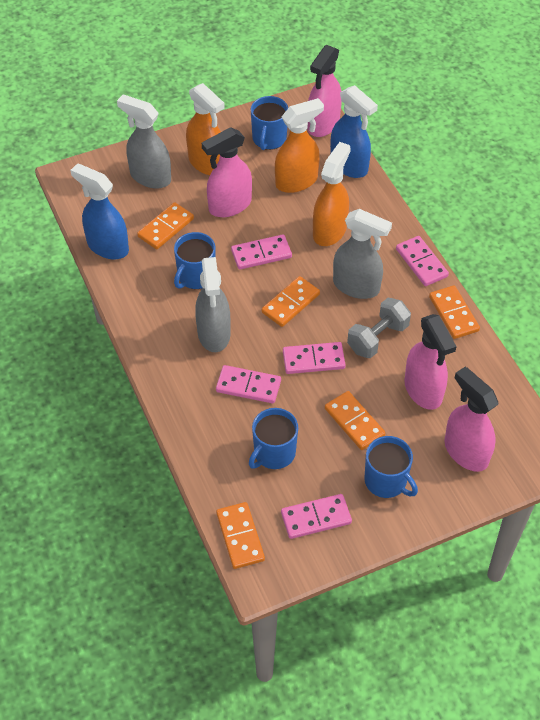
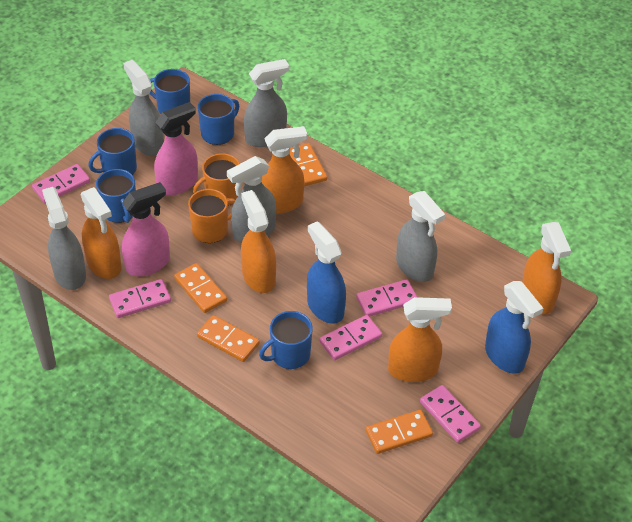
blue mug: 4 -> 5
grey dumbbell: 1 -> 0
grey spray bottle: 3 -> 5
orange domino: 5 -> 4
orange mug: 0 -> 2
orange spray bottle: 3 -> 5
pink spray bottle: 4 -> 2

